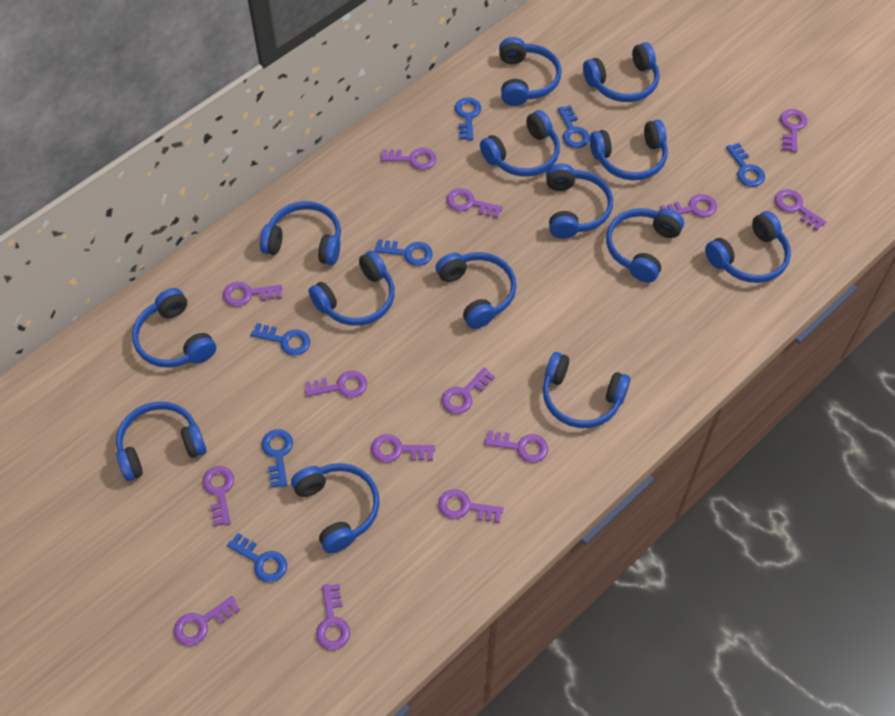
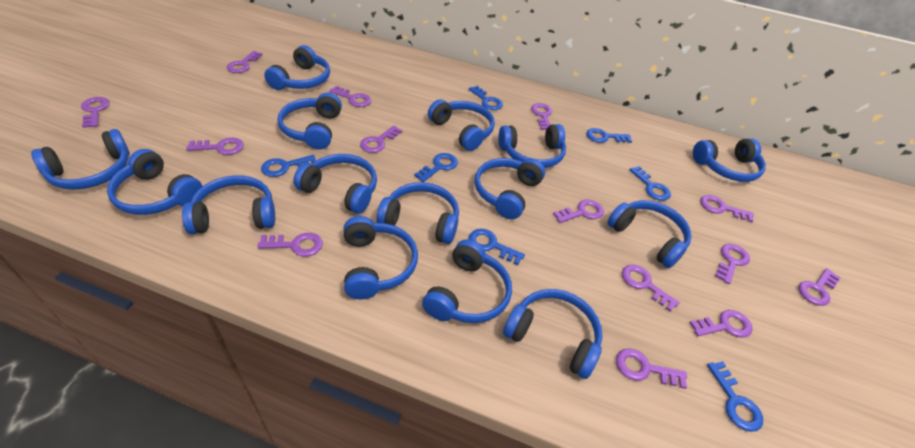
blue headphones: 14 -> 15

